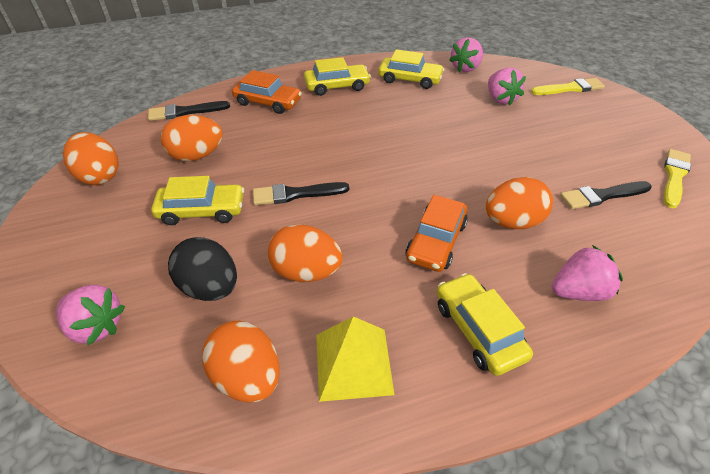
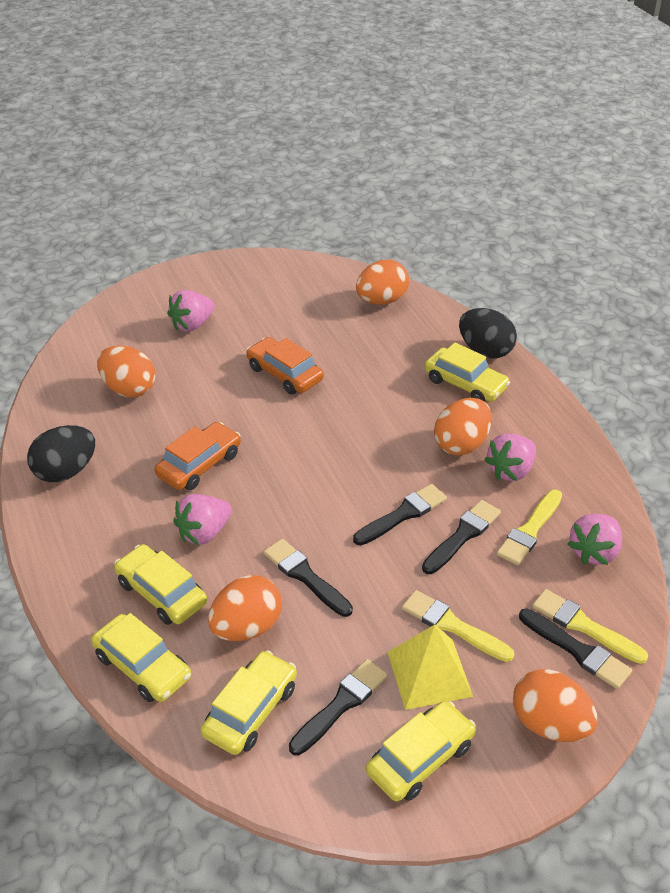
black brush: 3 -> 5
black egg: 1 -> 2
yellow brush: 2 -> 3
yellow car: 4 -> 5

